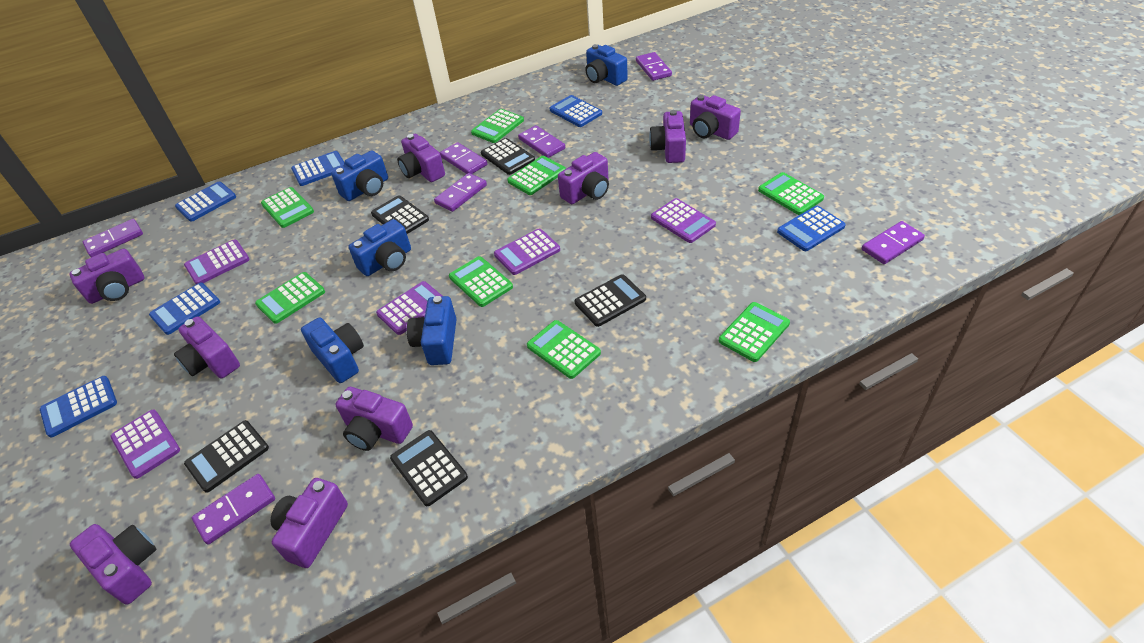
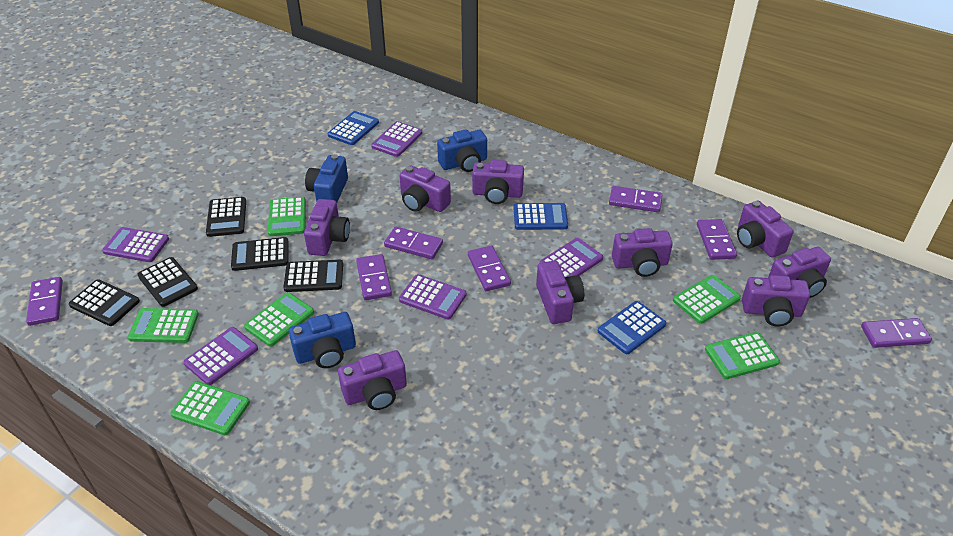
blue calculator: 6 -> 3
blue camera: 5 -> 3
green calculator: 8 -> 6

